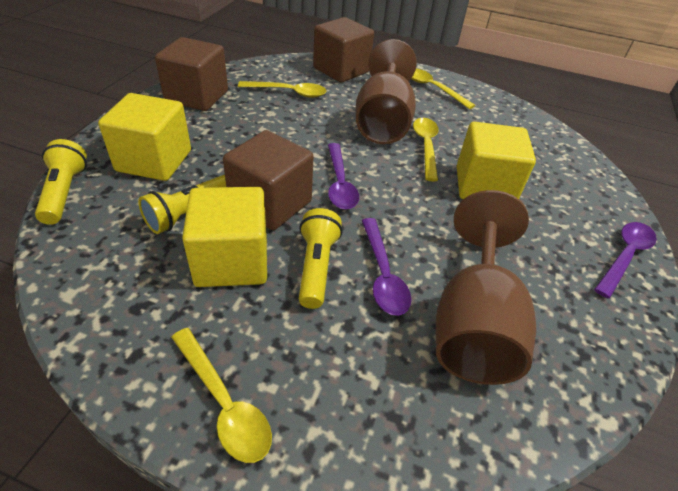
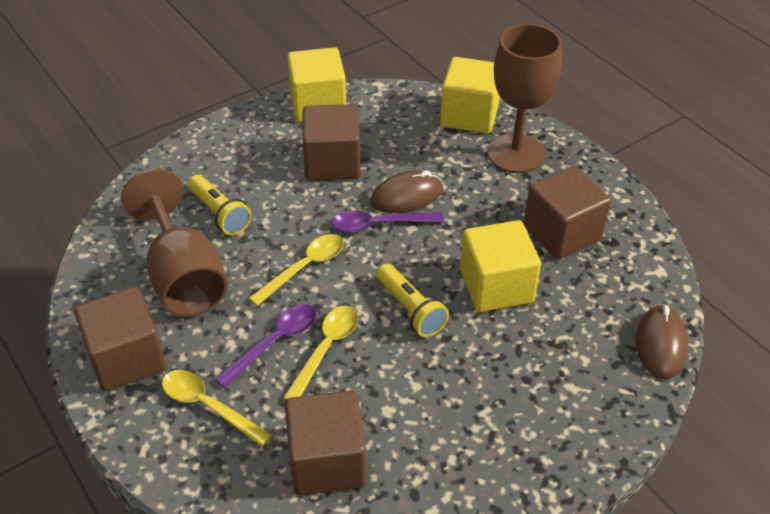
brown cube: 3 -> 4
brown mouse: 0 -> 2
purple spoon: 3 -> 2
yellow flashlight: 3 -> 2
yellow spoon: 4 -> 3

